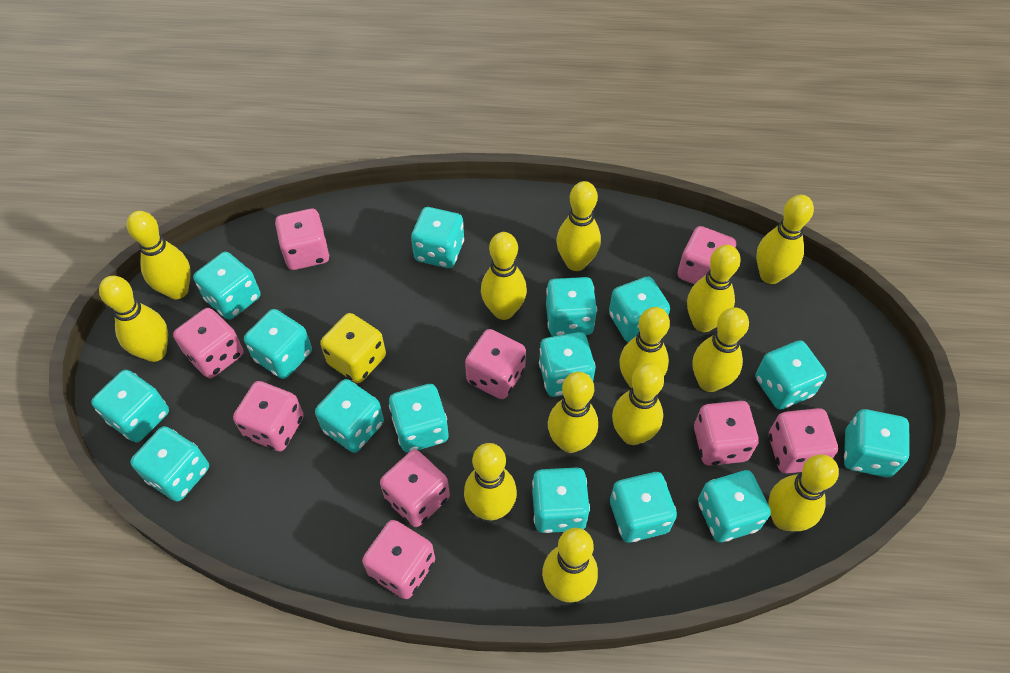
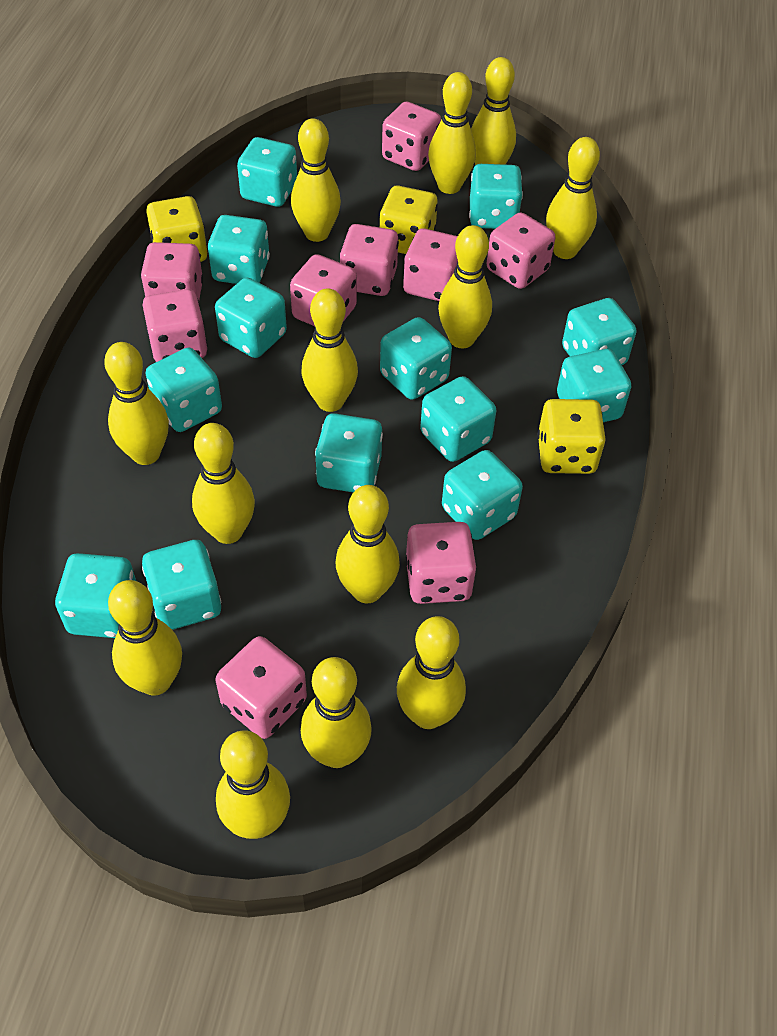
turquoise dice: 15 -> 13
yellow dice: 1 -> 3

